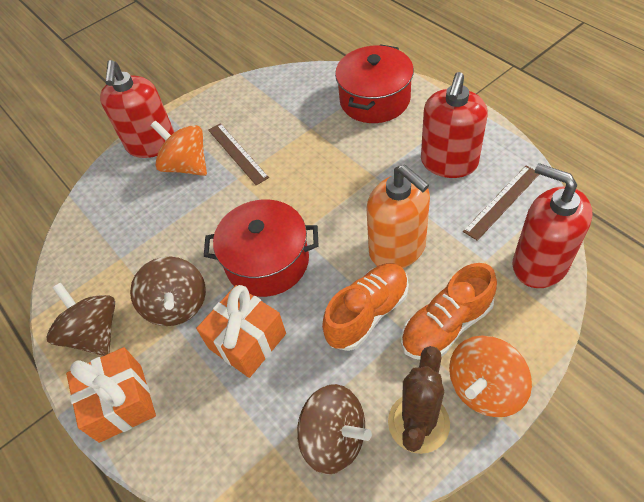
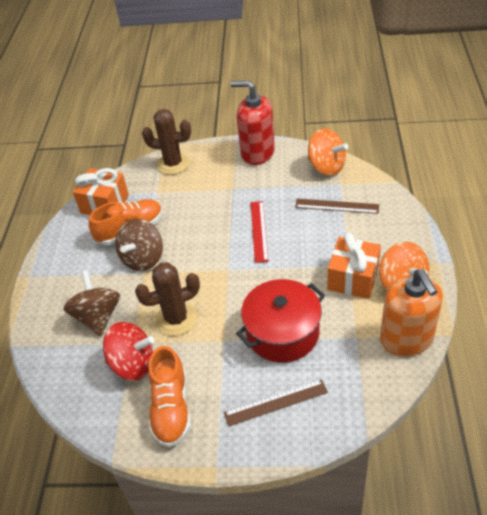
brown cactus: 1 -> 2
brown spinning top: 3 -> 2
red pot: 2 -> 1
red ruler: 0 -> 1
red soap dispenser: 3 -> 1
red spinning top: 0 -> 1

